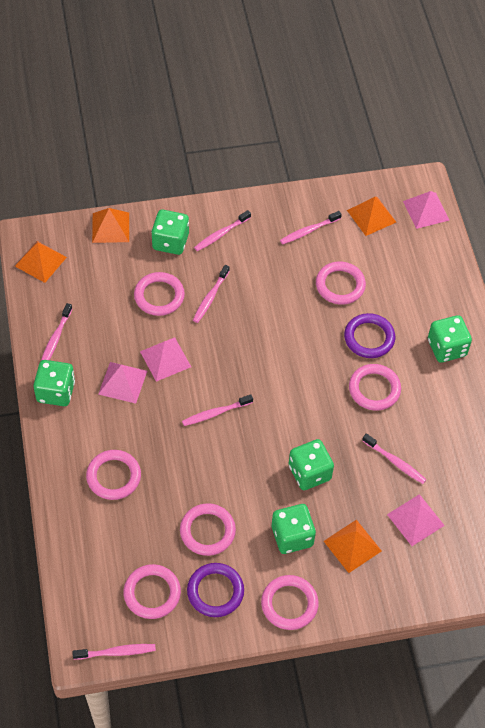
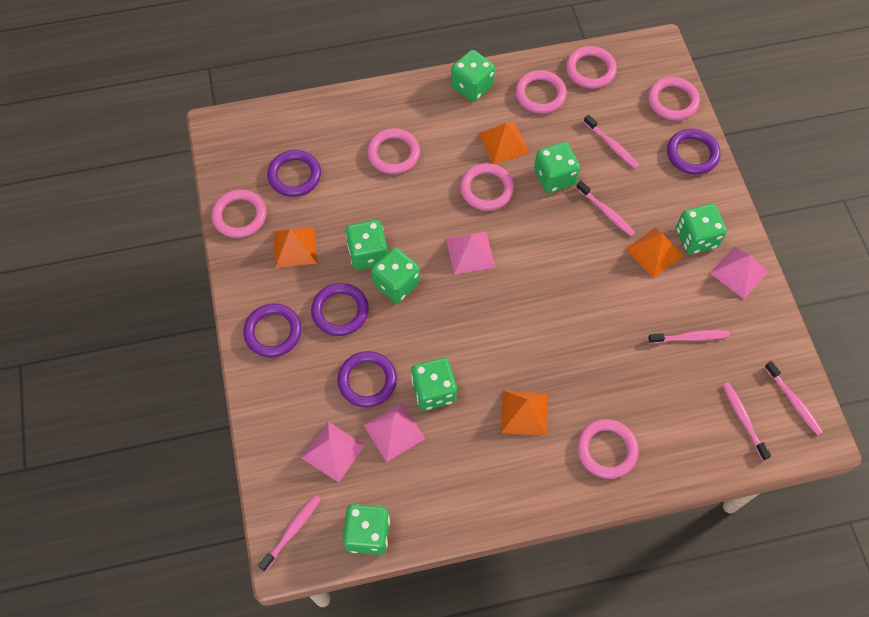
green dice: 5 -> 7
pink toothbrush: 7 -> 6
purple ring: 2 -> 5

